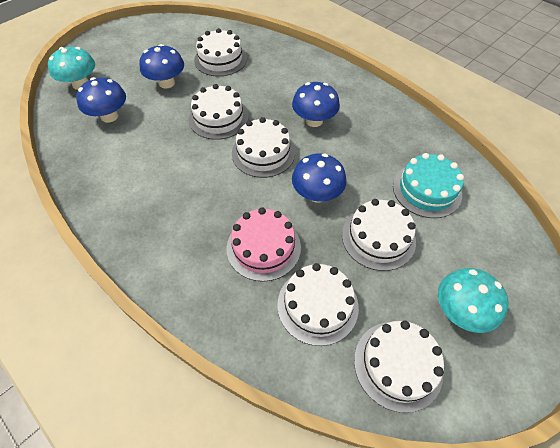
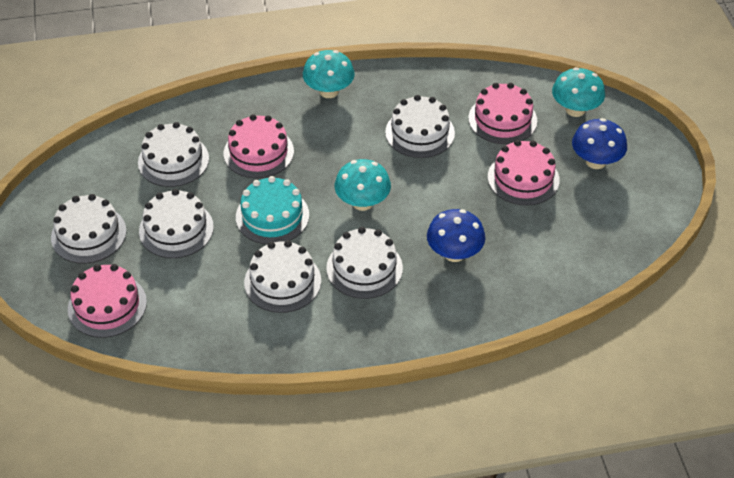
blue mushroom: 4 -> 2
pink cake: 1 -> 4
turquoise mushroom: 2 -> 3

